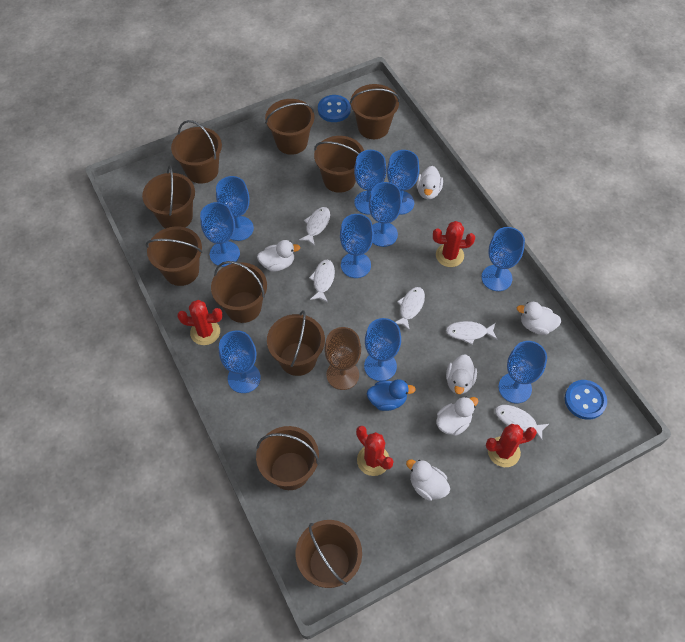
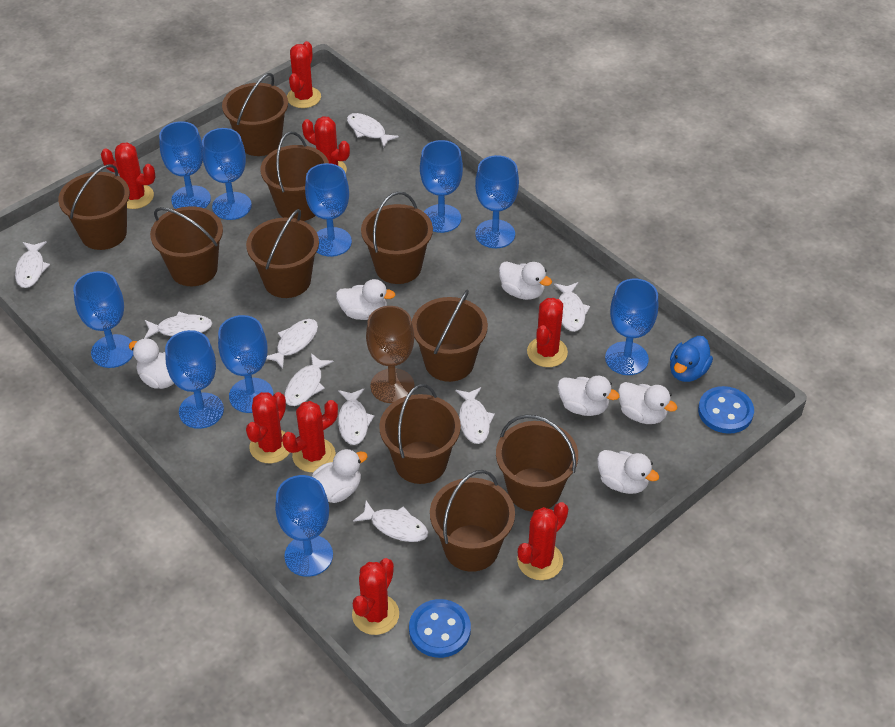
red cactus: 4 -> 8
white duck: 6 -> 7
white fish: 5 -> 9

